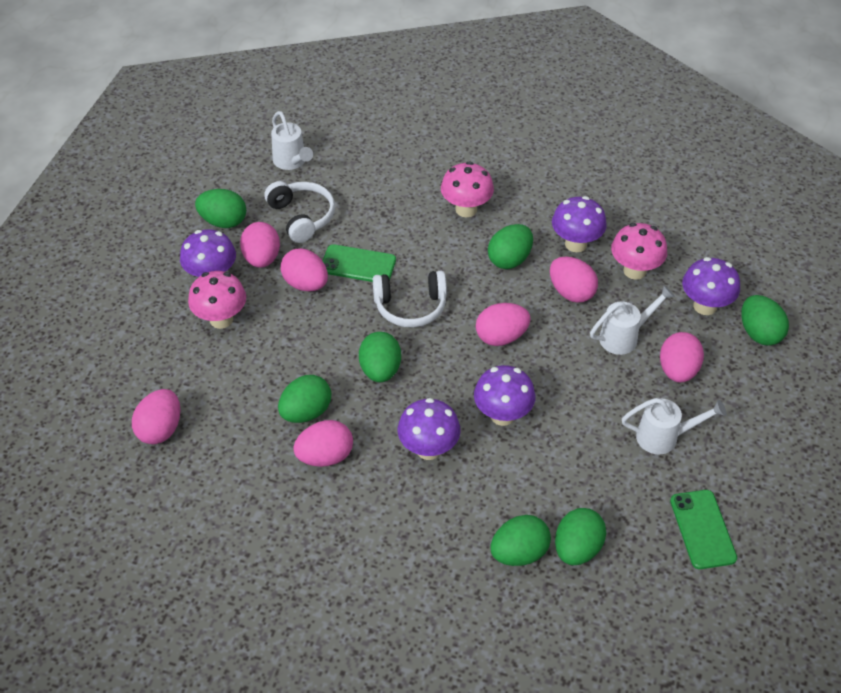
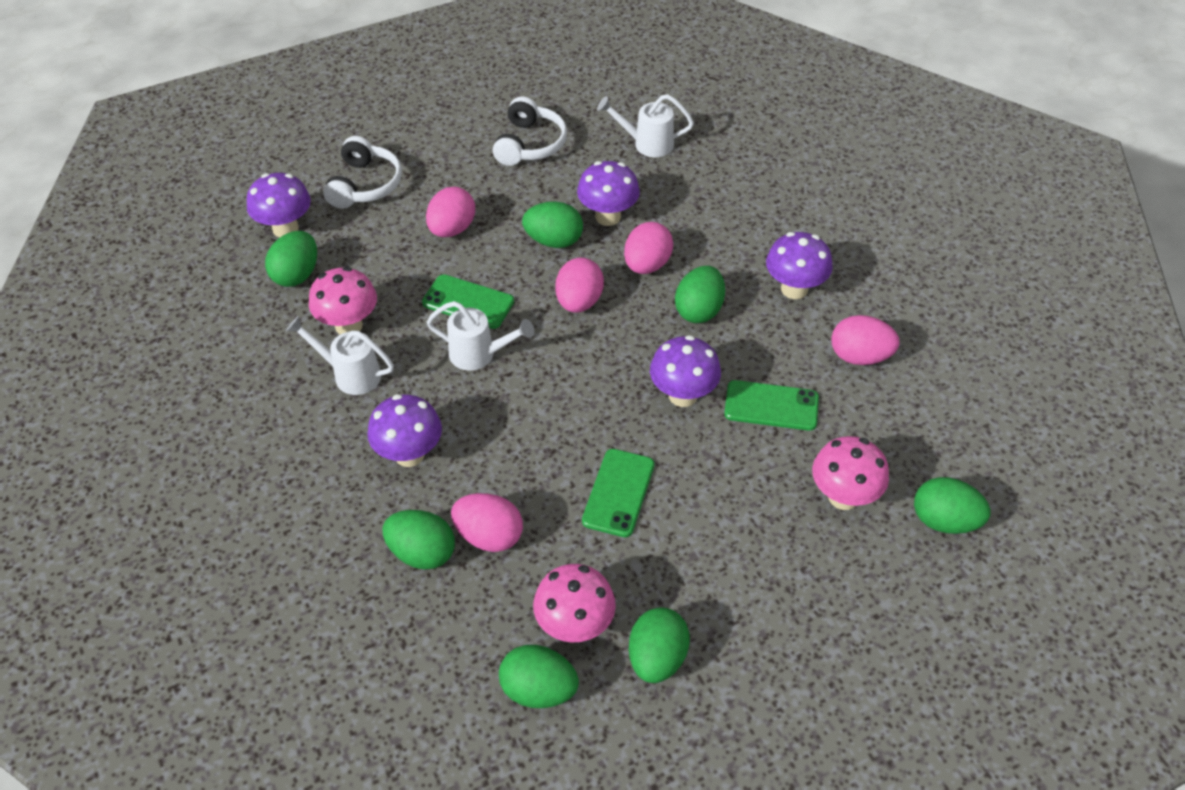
green phone: 2 -> 3
pink egg: 7 -> 5

